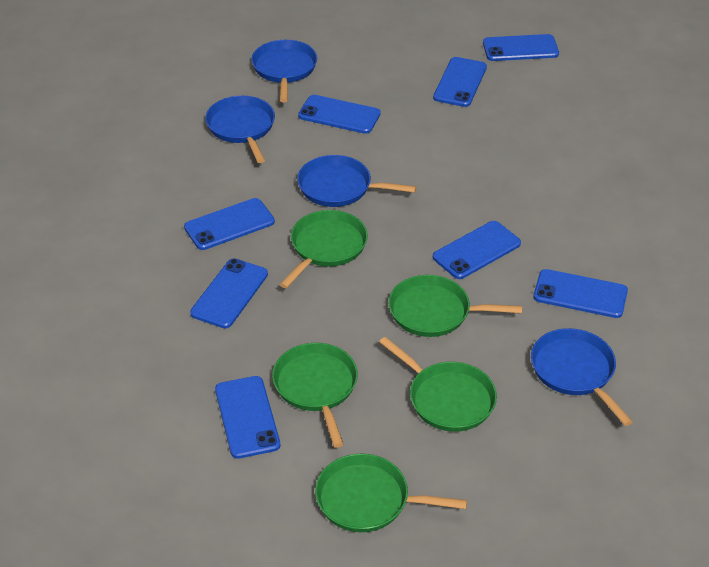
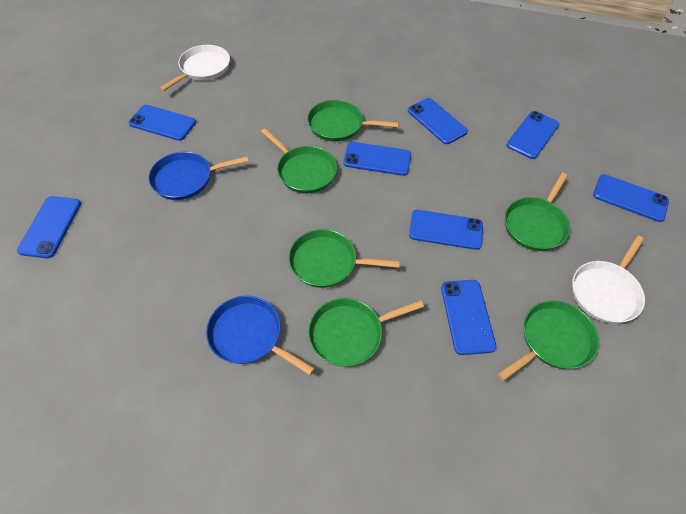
blue pan: 4 -> 2
green pan: 5 -> 6
white pan: 0 -> 2

